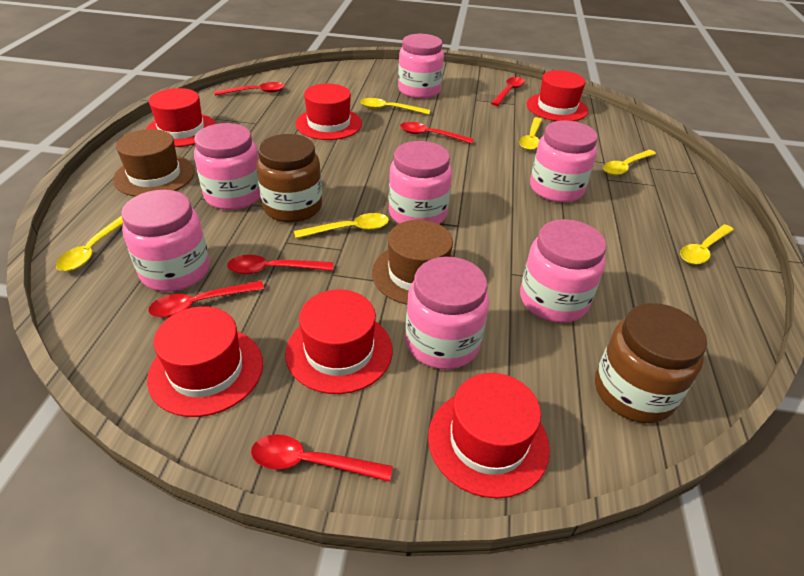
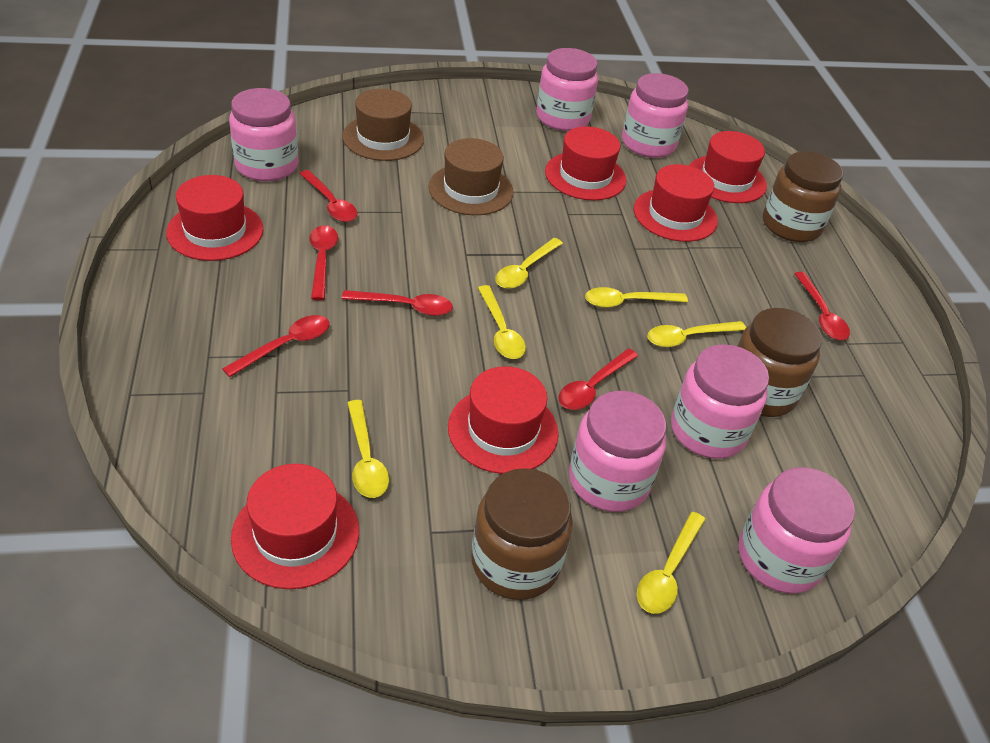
brown jar: 2 -> 3
pink jar: 7 -> 6

